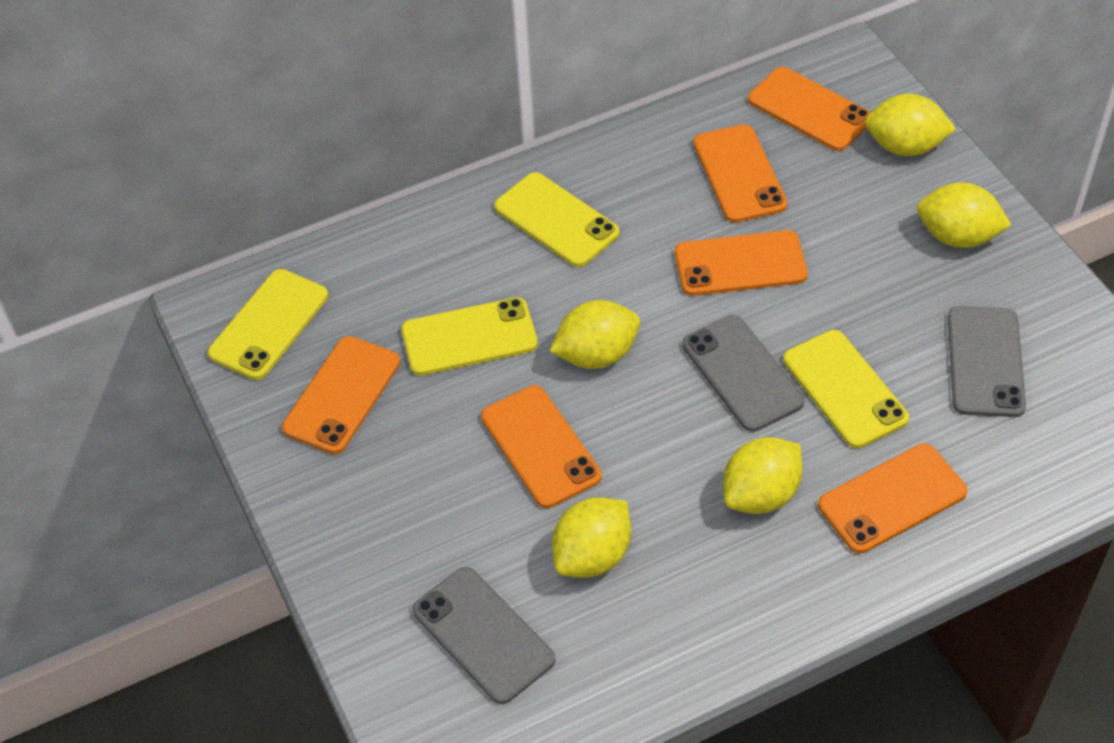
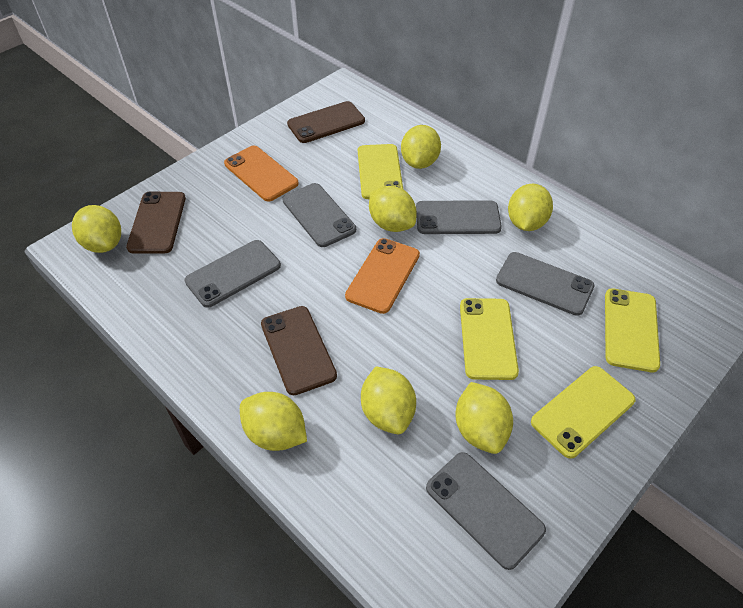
brown phone: 0 -> 3
grey phone: 3 -> 5
orange phone: 6 -> 2
yellow lemon: 5 -> 7

